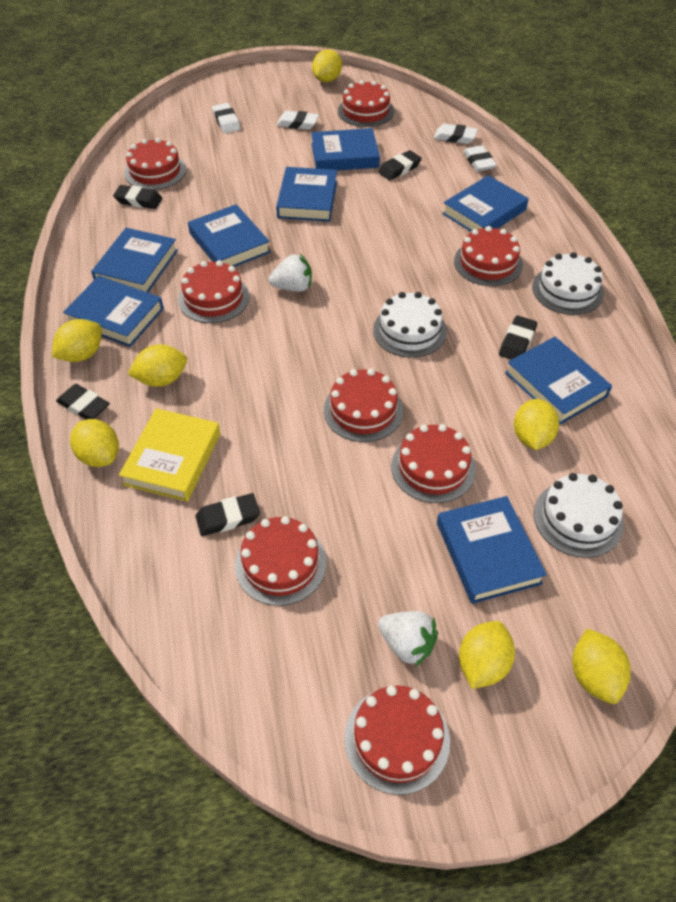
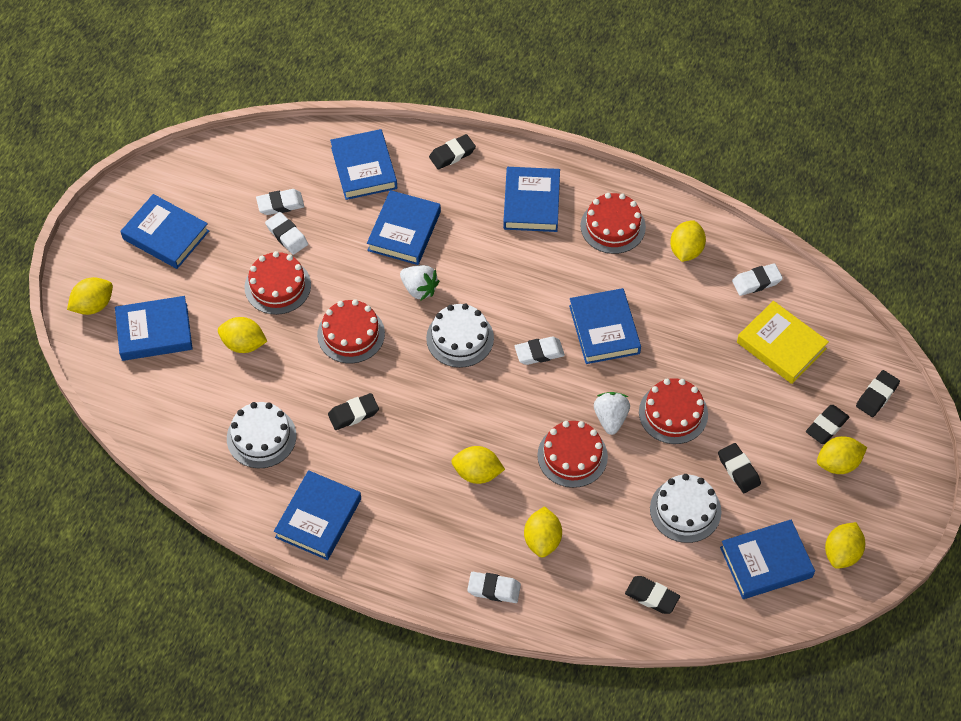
black eraser: 5 -> 6
red cake: 8 -> 5
white eraser: 4 -> 5

